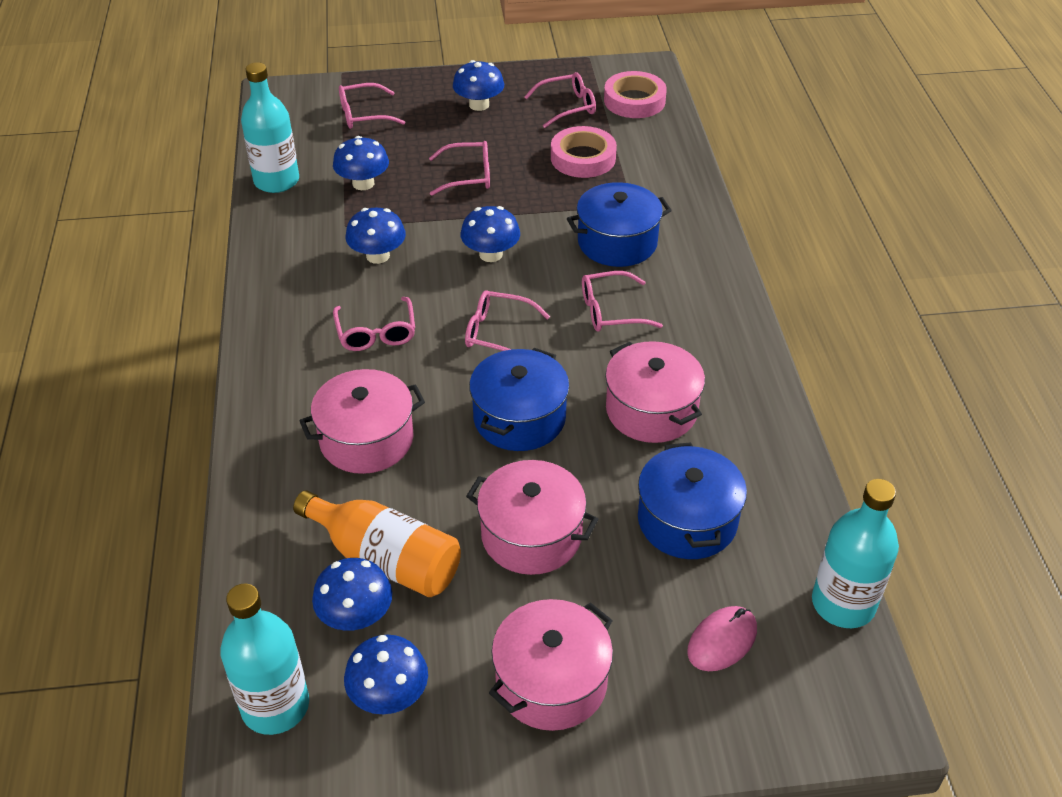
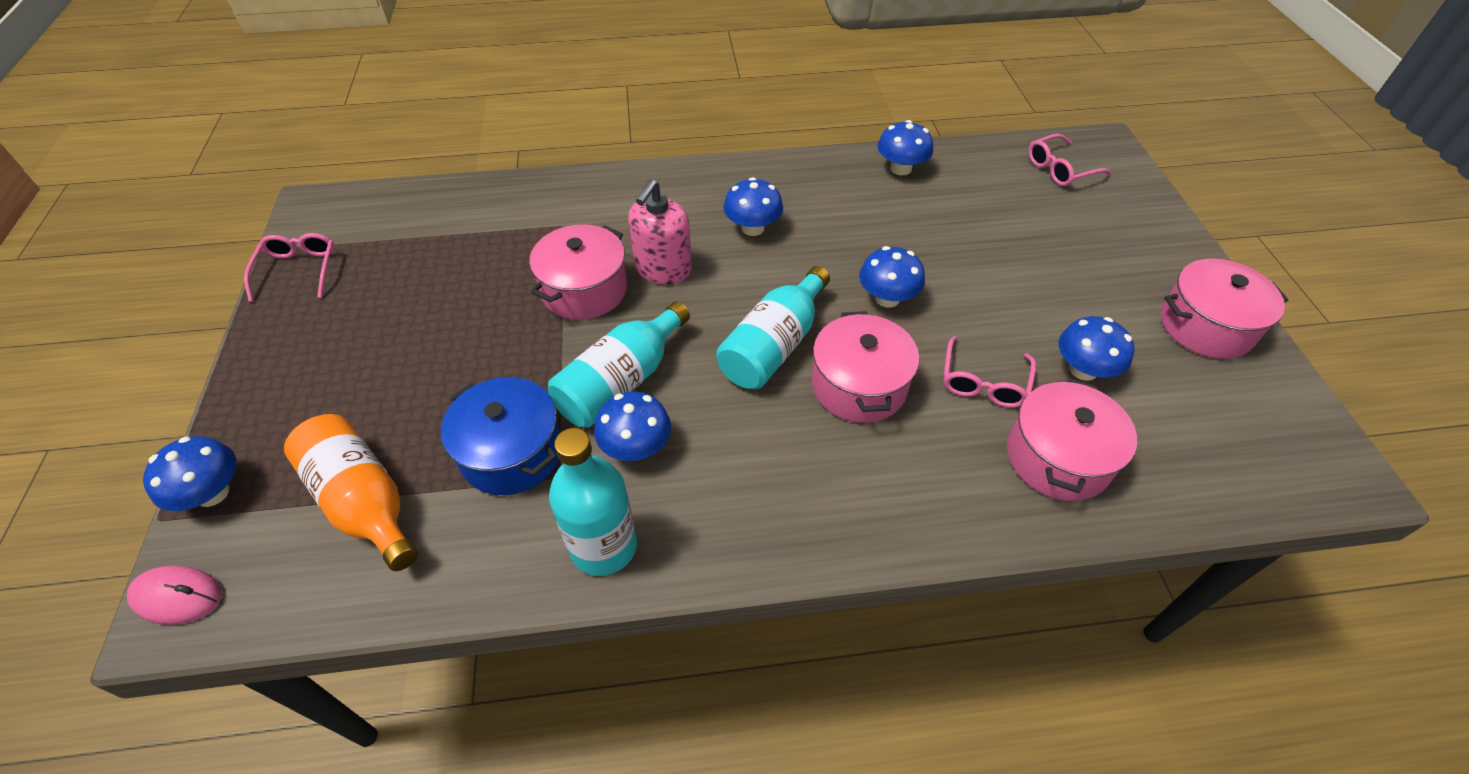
blue pot: 3 -> 1
pink glasses: 6 -> 3
pink soap dispenser: 0 -> 1
pink tape: 2 -> 0

